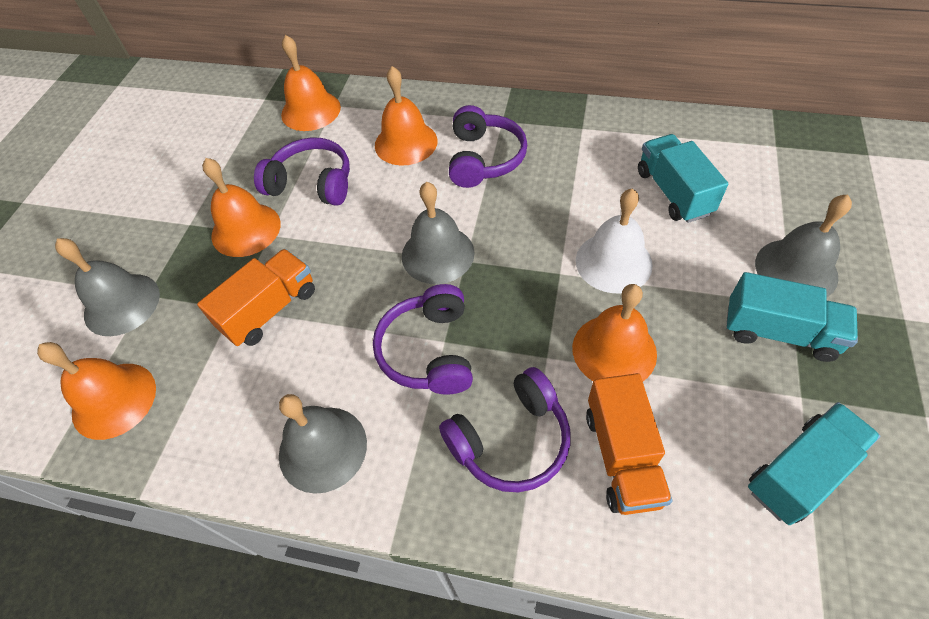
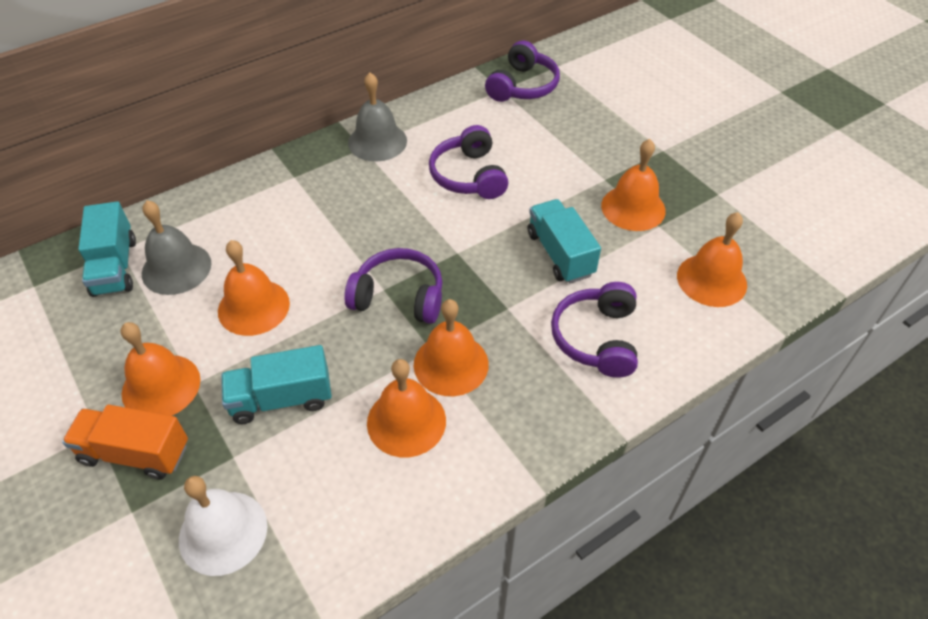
grey bell: 4 -> 2
orange bell: 5 -> 6
orange truck: 2 -> 1

